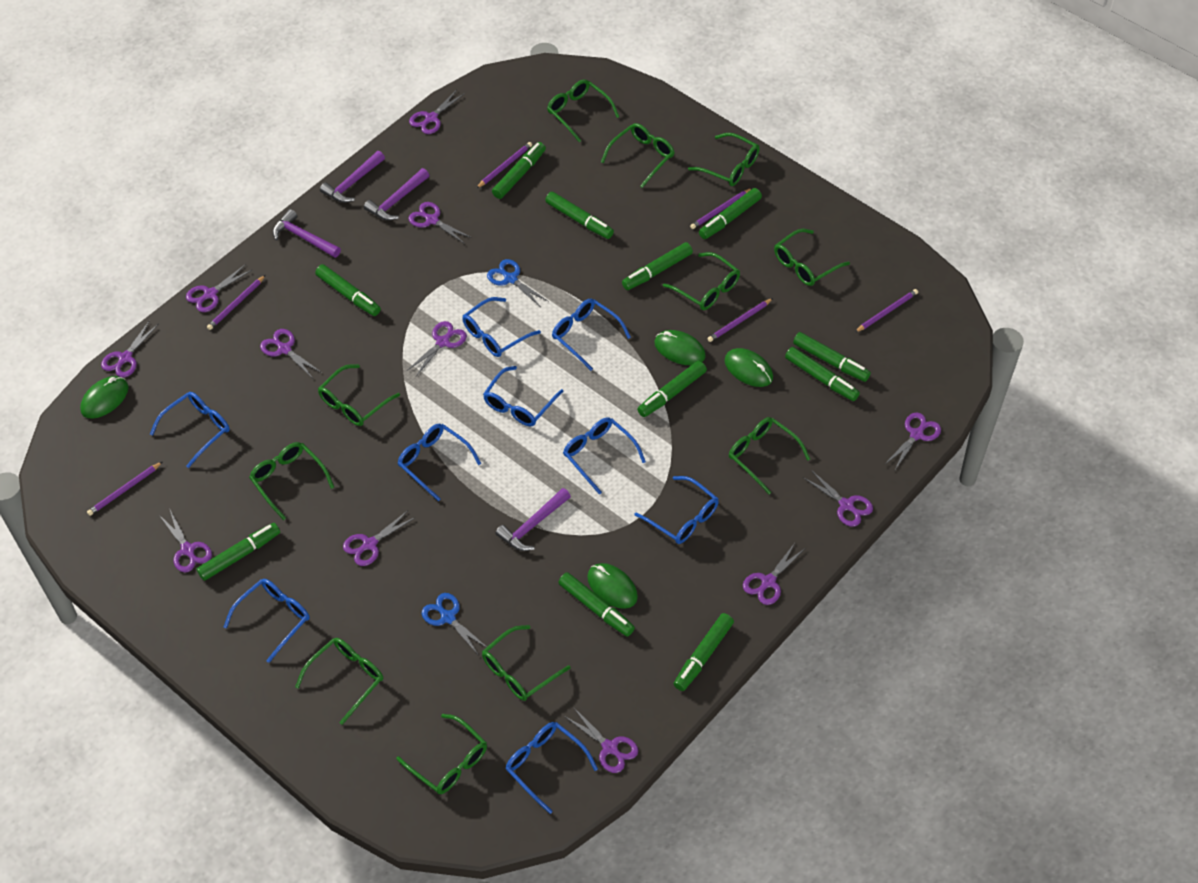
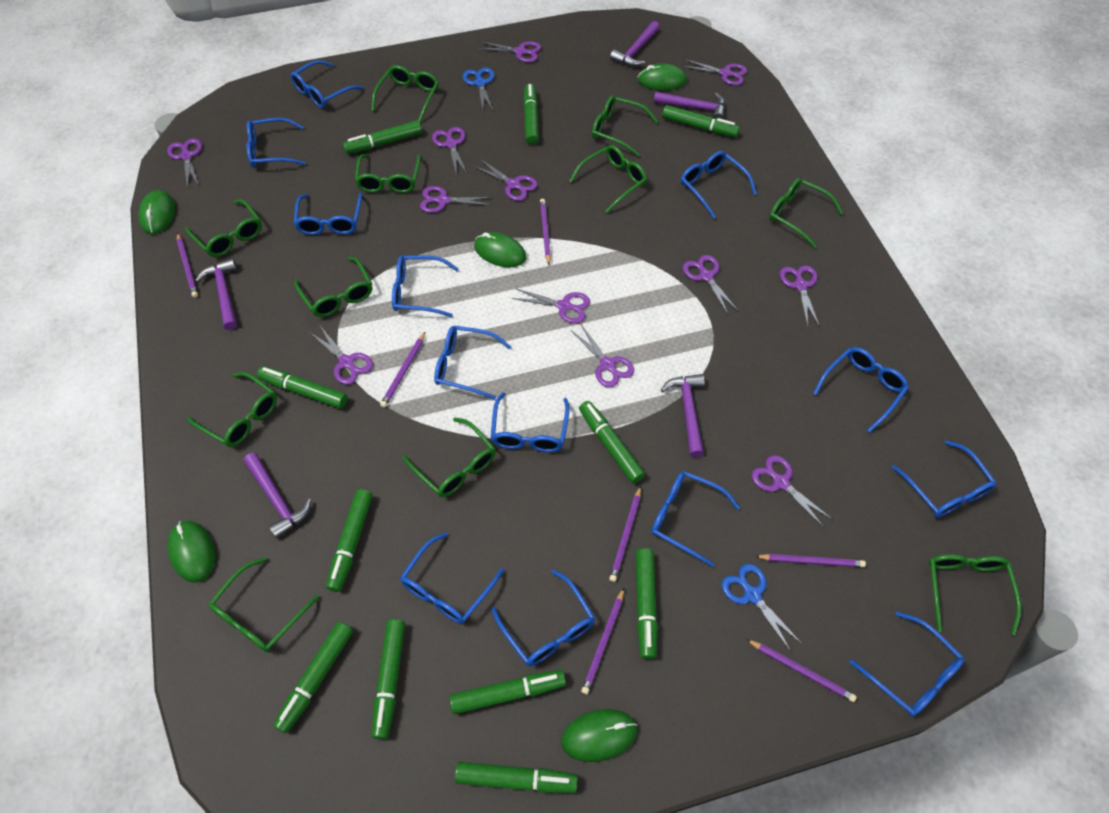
blue glasses: 9 -> 13
green mouse: 4 -> 5
purple hammer: 4 -> 5
purple pencil: 6 -> 7

